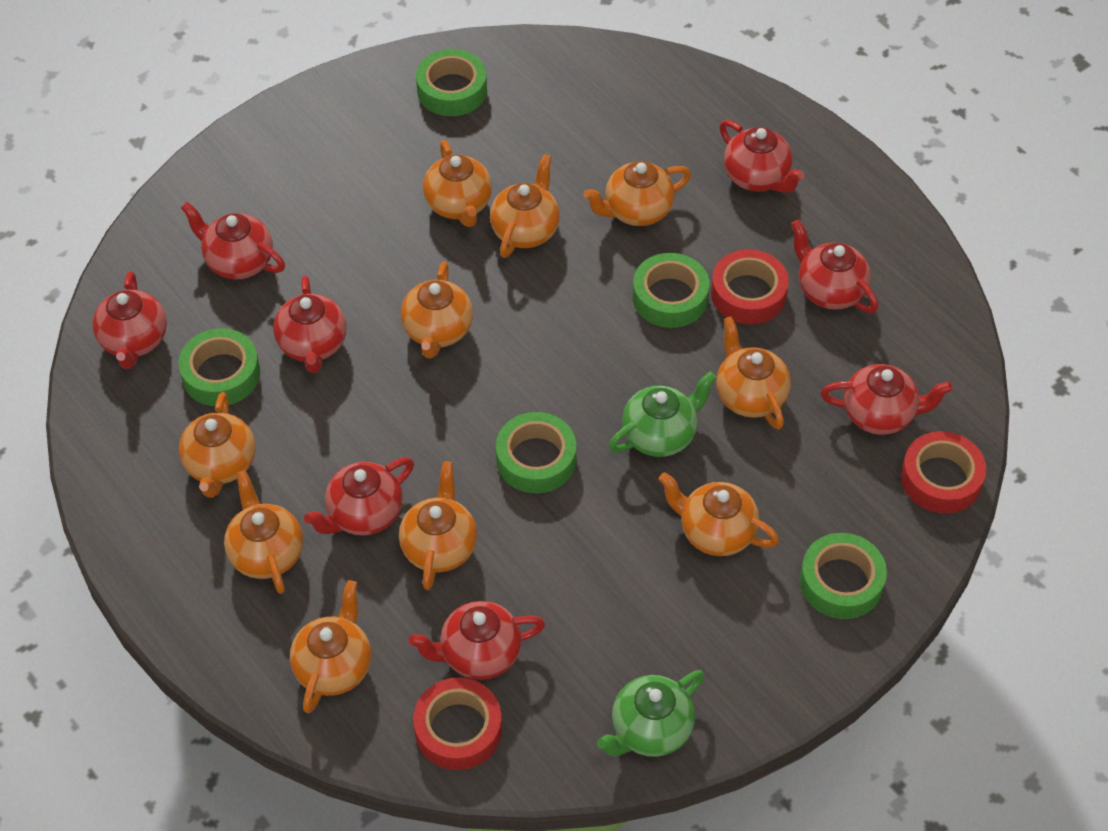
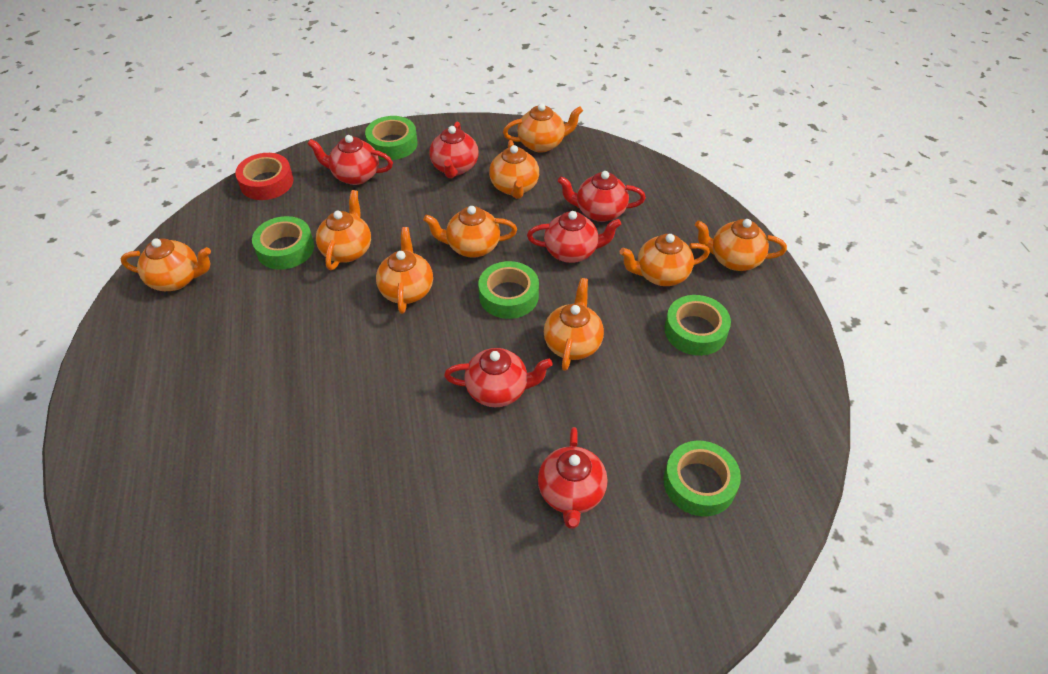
green teapot: 2 -> 0
orange teapot: 10 -> 9
red tape: 3 -> 1
red teapot: 8 -> 6

